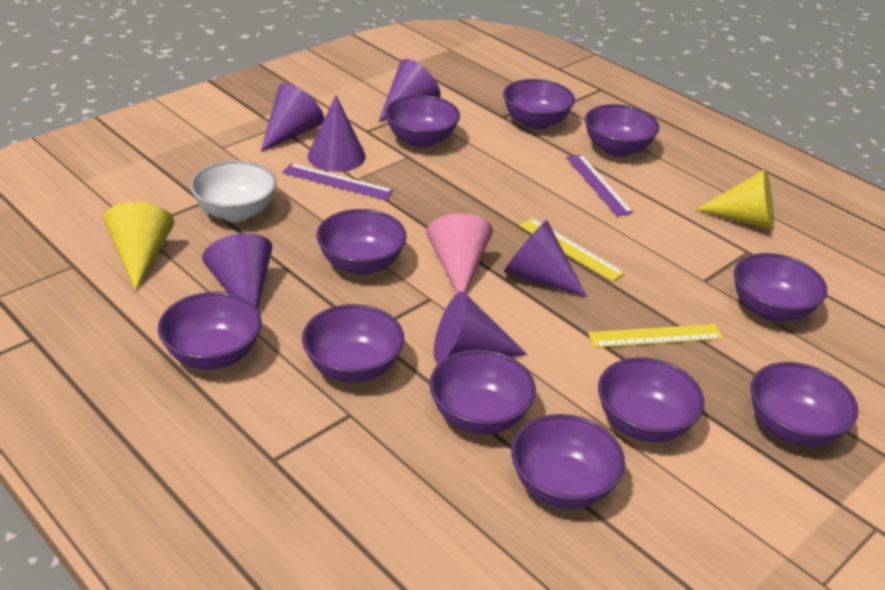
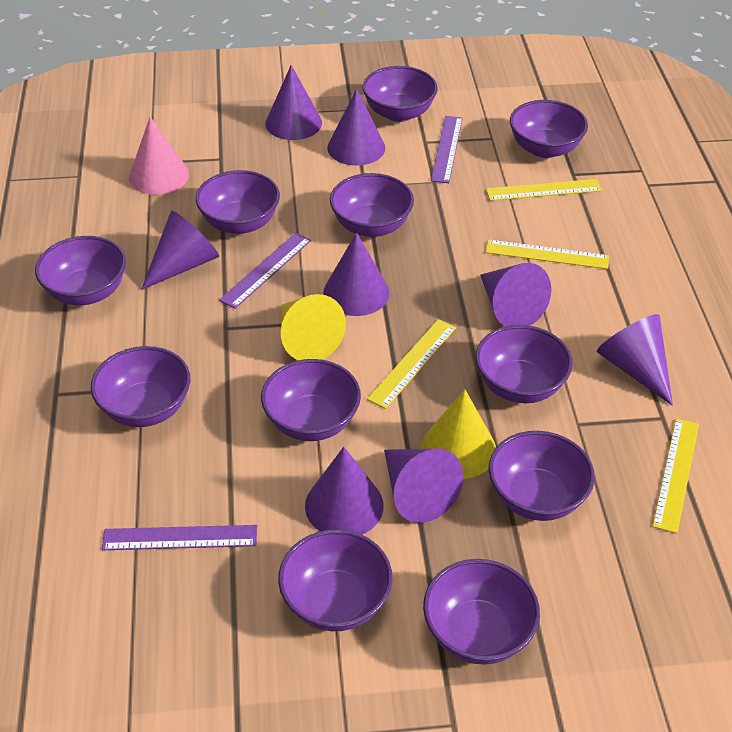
purple cone: 6 -> 8
purple ruler: 2 -> 3
white bowl: 1 -> 0
yellow ruler: 2 -> 4

